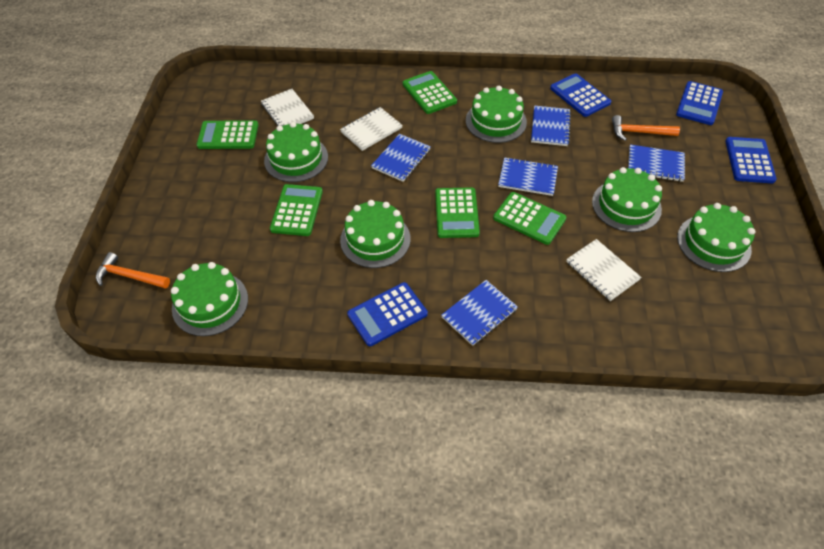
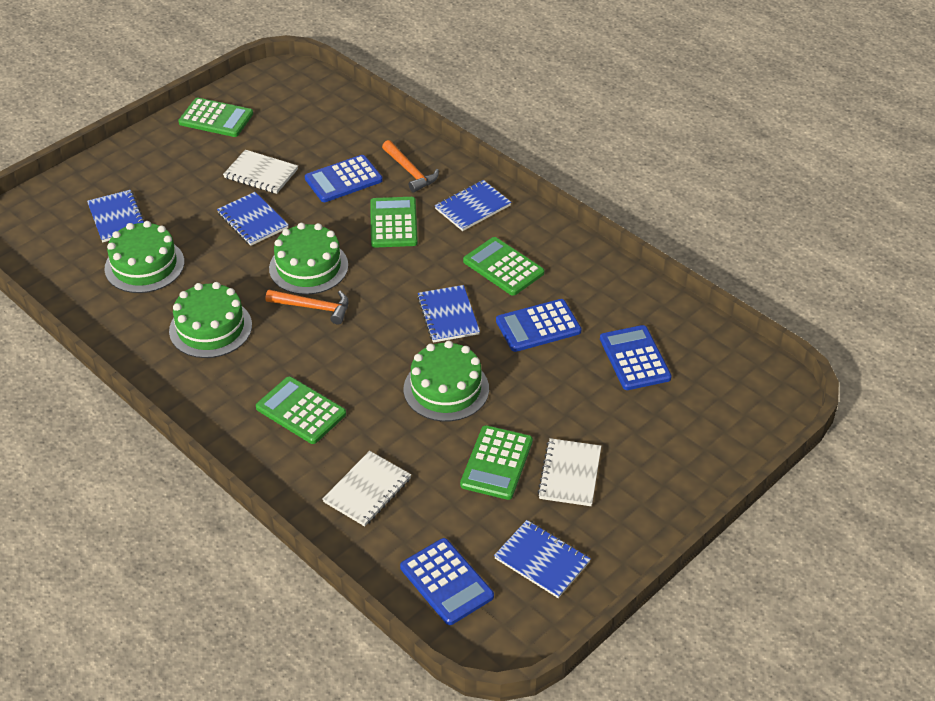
green cake: 6 -> 4

